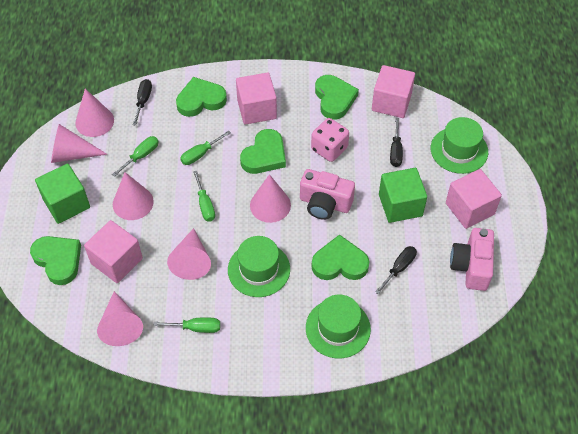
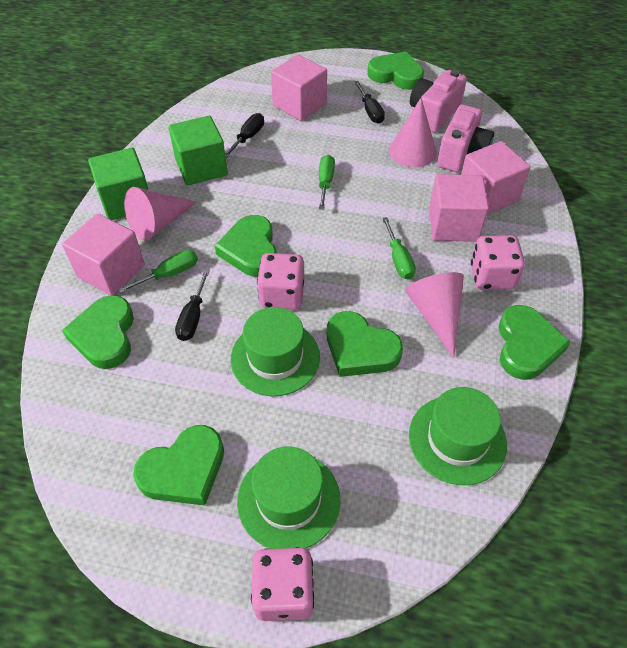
green heart: 5 -> 6
green screwdriver: 4 -> 3
pink cone: 6 -> 3
pink dice: 1 -> 3

